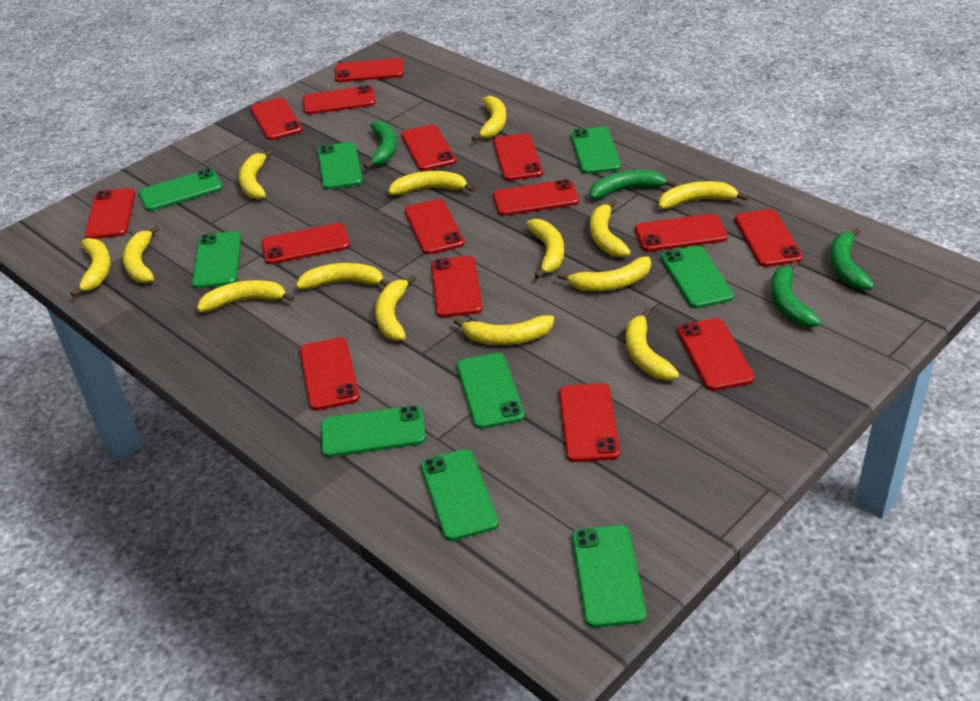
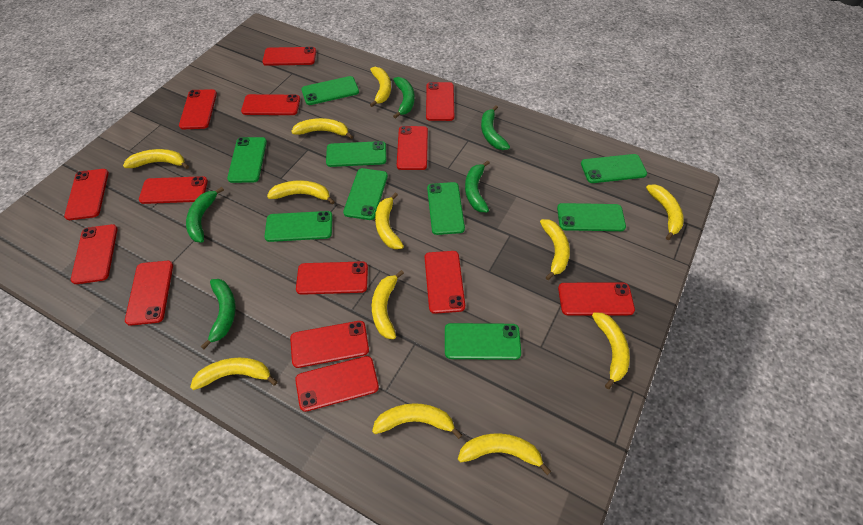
green banana: 4 -> 5
red phone: 15 -> 14
yellow banana: 14 -> 12

